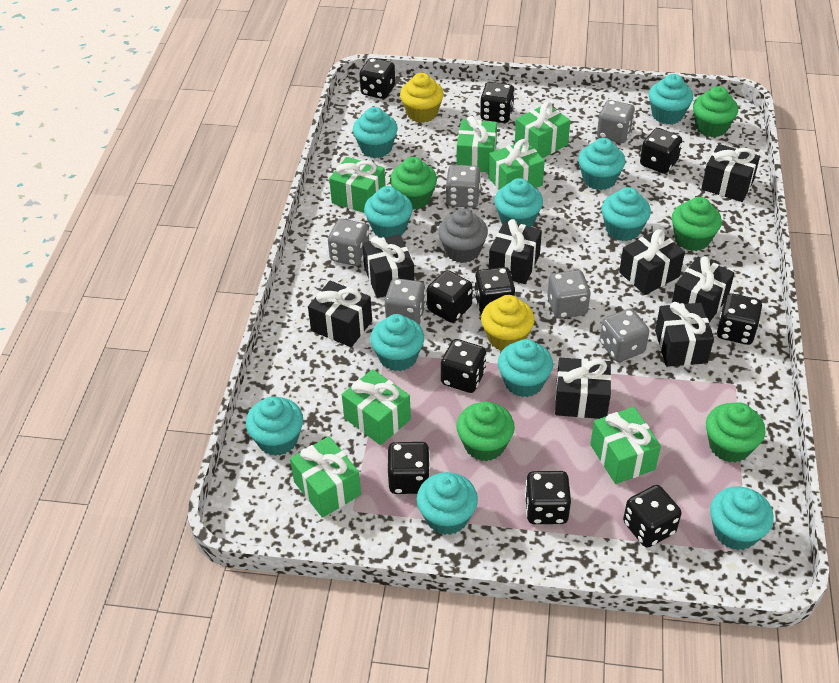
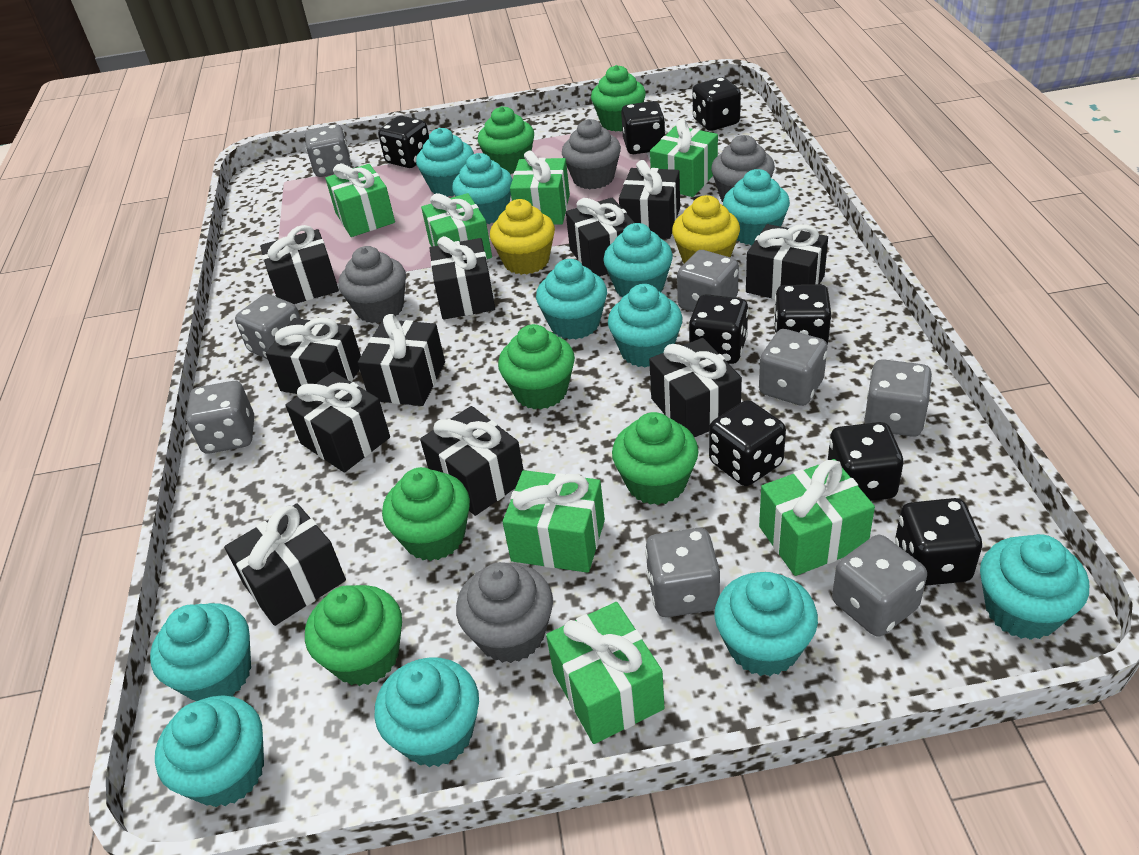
black dice: 10 -> 8
black gift: 8 -> 11
green cupcake: 5 -> 6
grey cupcake: 1 -> 4
grey dice: 6 -> 8

